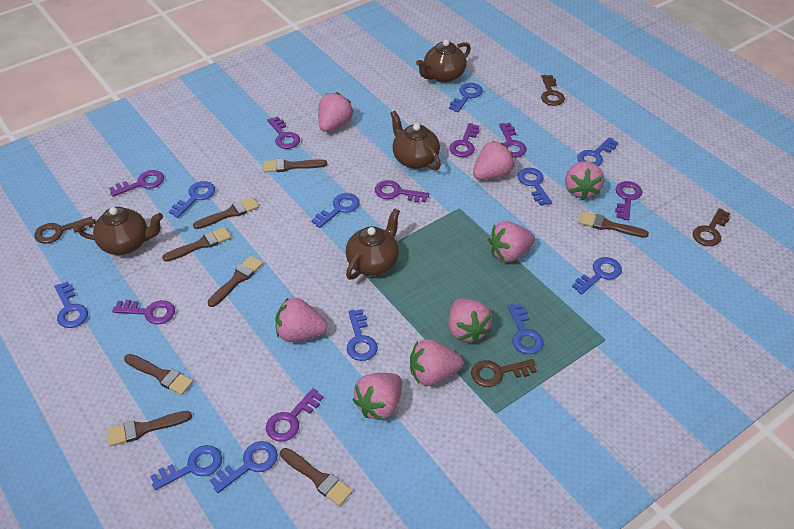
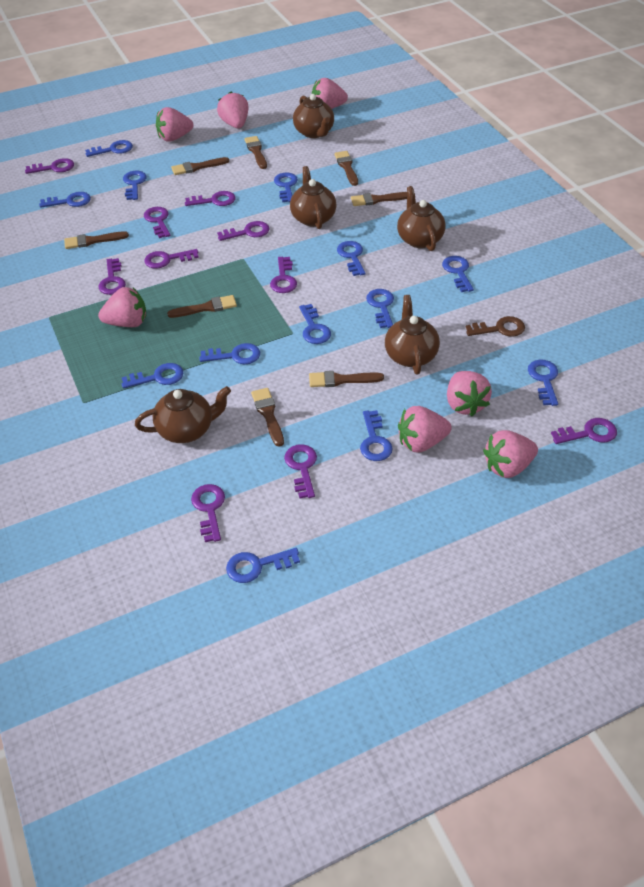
blue key: 11 -> 13
brown key: 4 -> 1
brown teapot: 4 -> 5
pink strawberry: 8 -> 7
purple key: 8 -> 10

